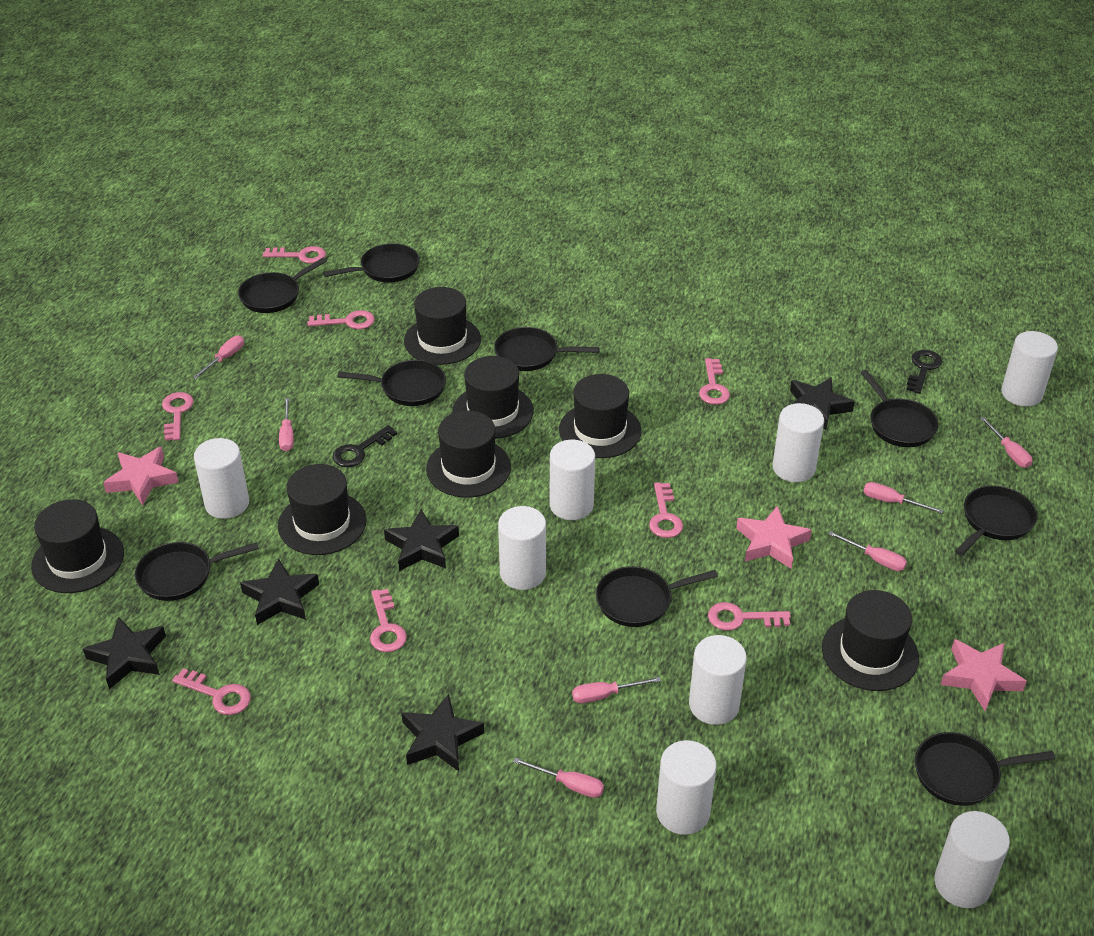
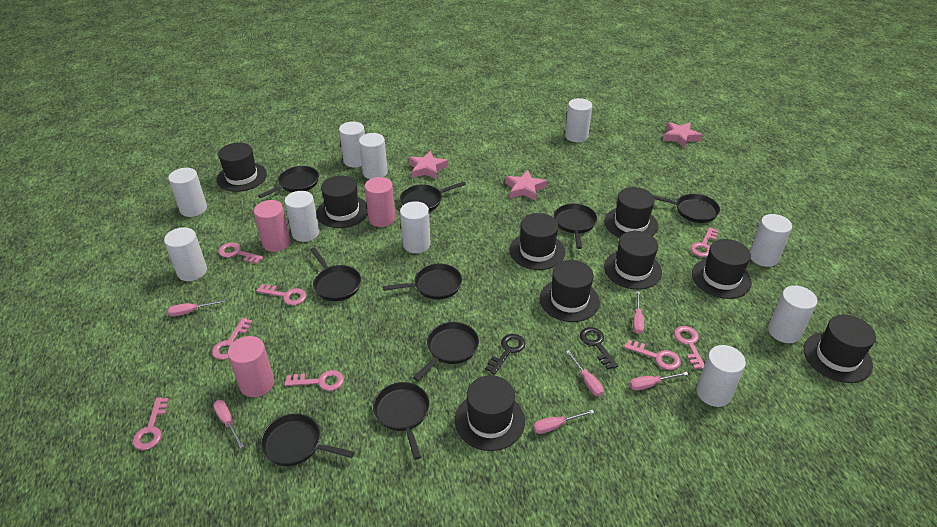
black hat: 7 -> 9
black star: 5 -> 0
pink cylinder: 0 -> 3
pink screwdriver: 7 -> 6
white cylinder: 8 -> 10

